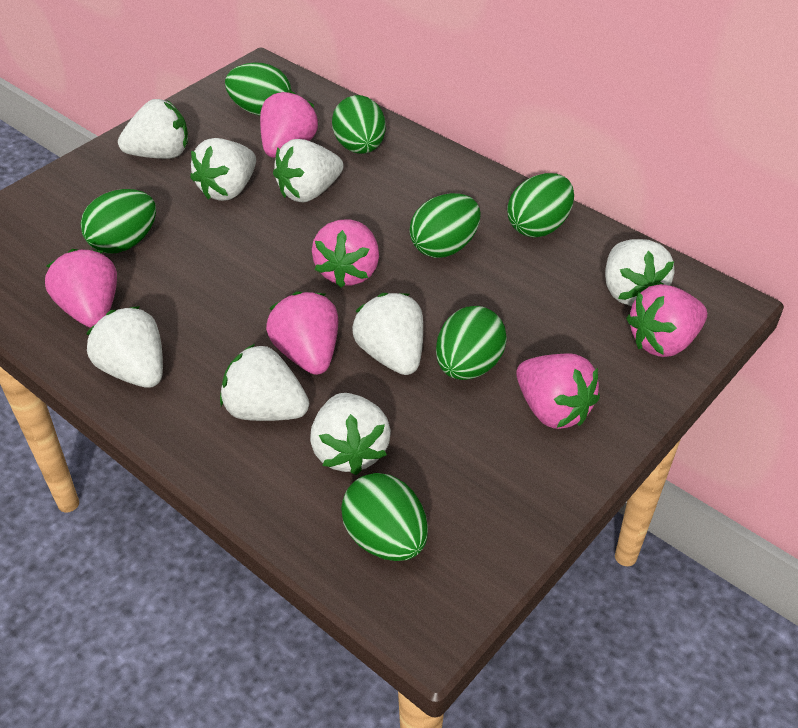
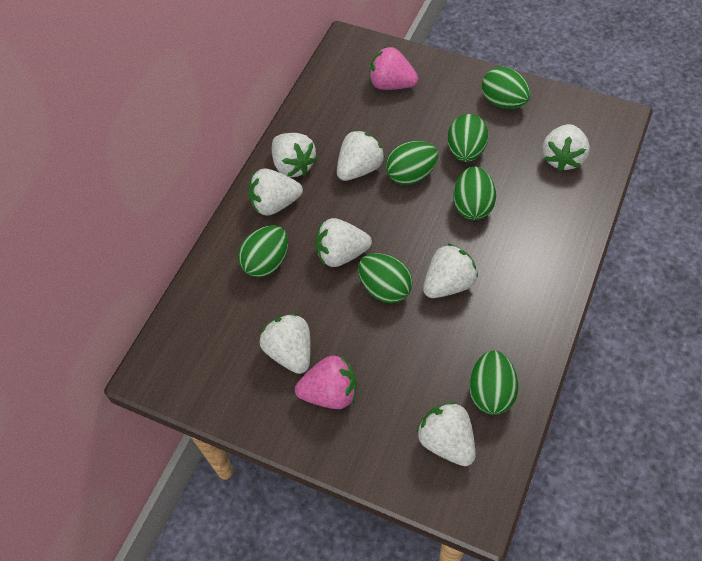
pink strawberry: 6 -> 2

